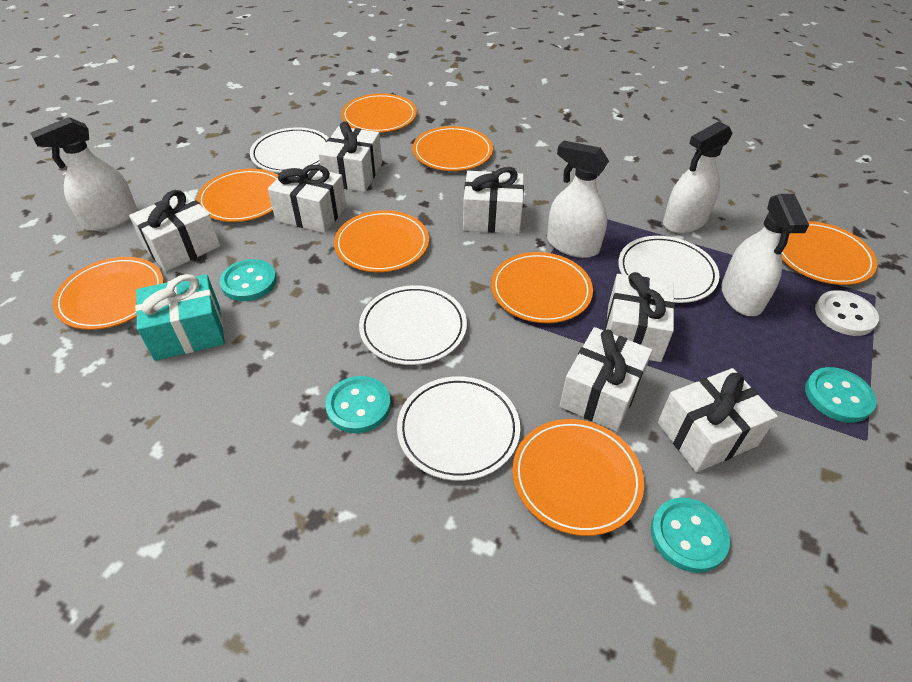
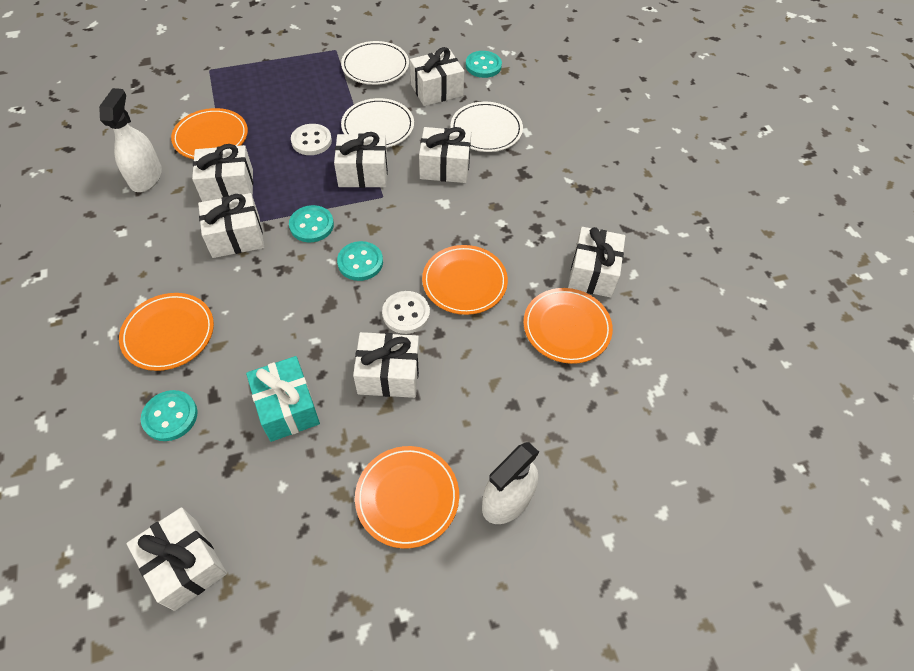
orange plate: 8 -> 5
white button: 1 -> 2
white gift: 7 -> 8
white plate: 4 -> 3
white spray bottle: 4 -> 2

